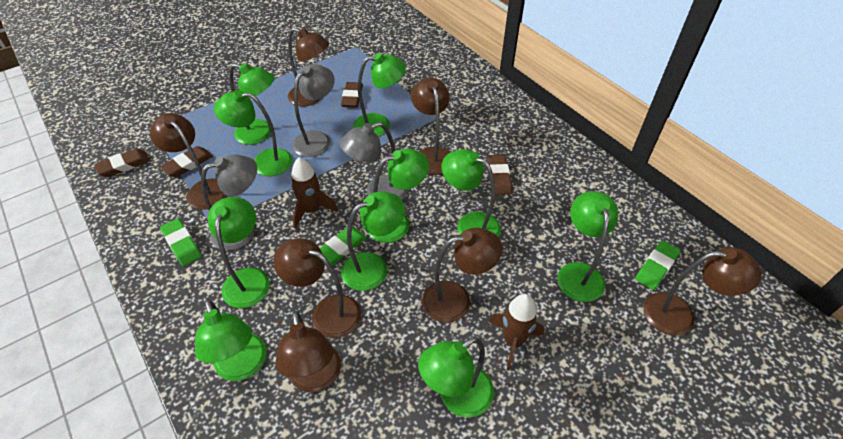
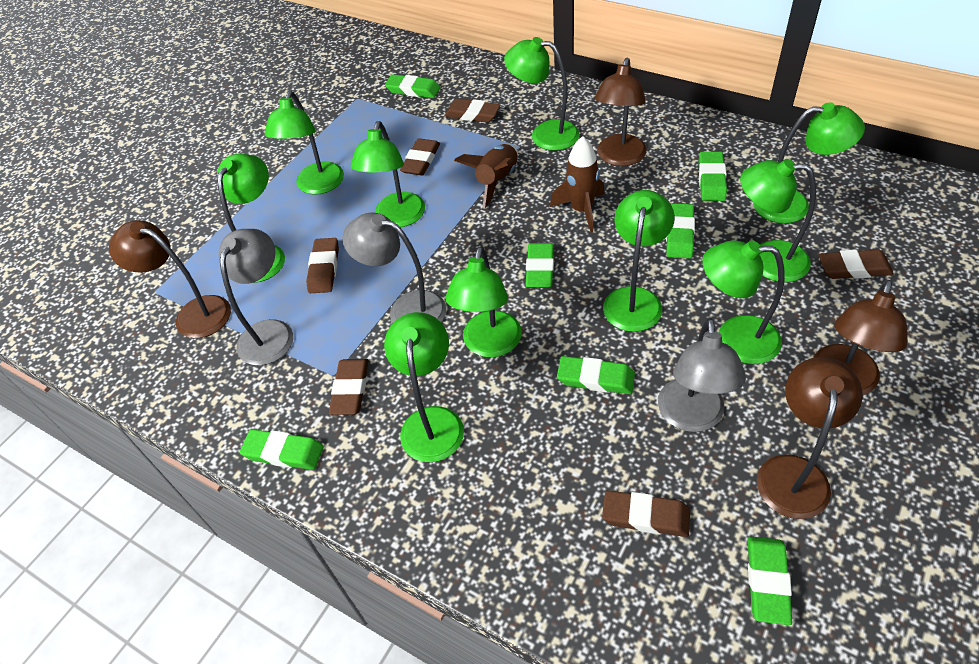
brown eraser: 4 -> 6
brown lamp: 7 -> 4
green eraser: 3 -> 7

